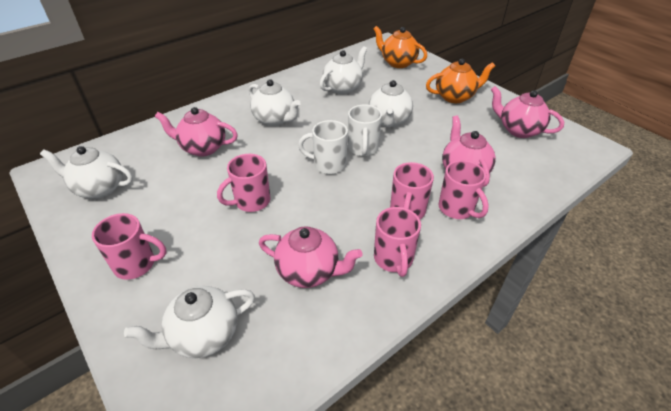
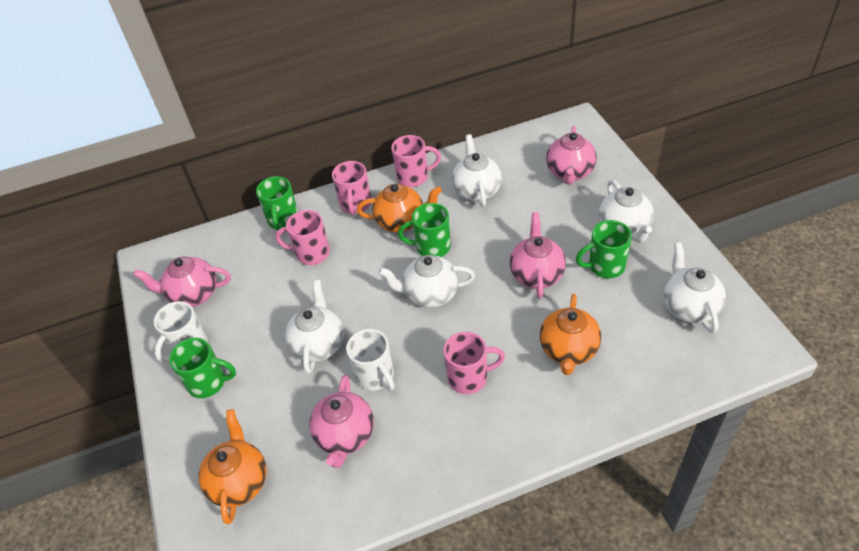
green mug: 0 -> 4
orange teapot: 2 -> 3
pink mug: 5 -> 4

